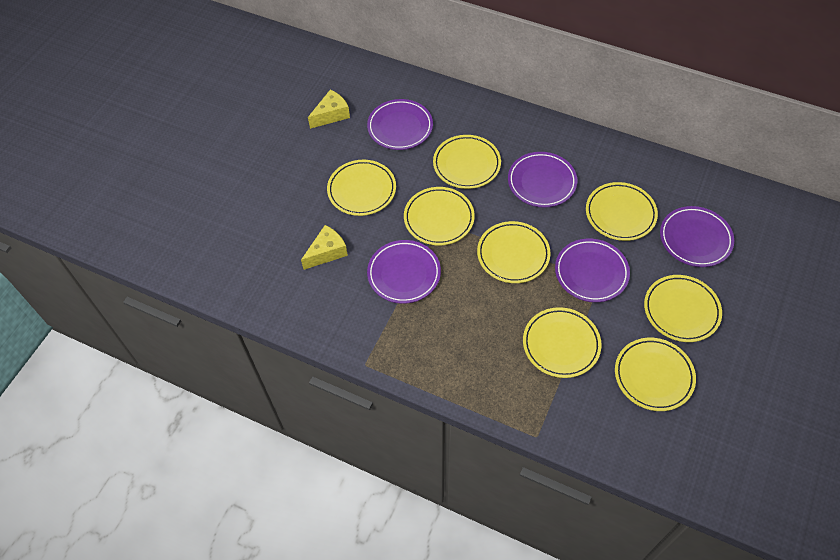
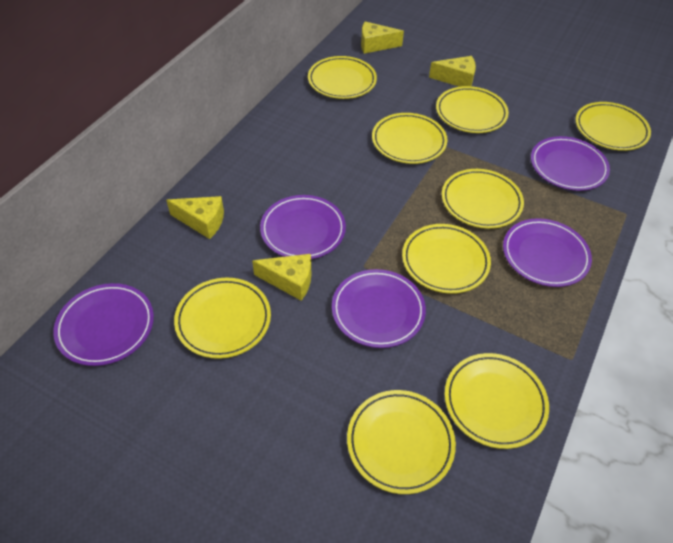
yellow cheese: 2 -> 4
yellow plate: 8 -> 9

